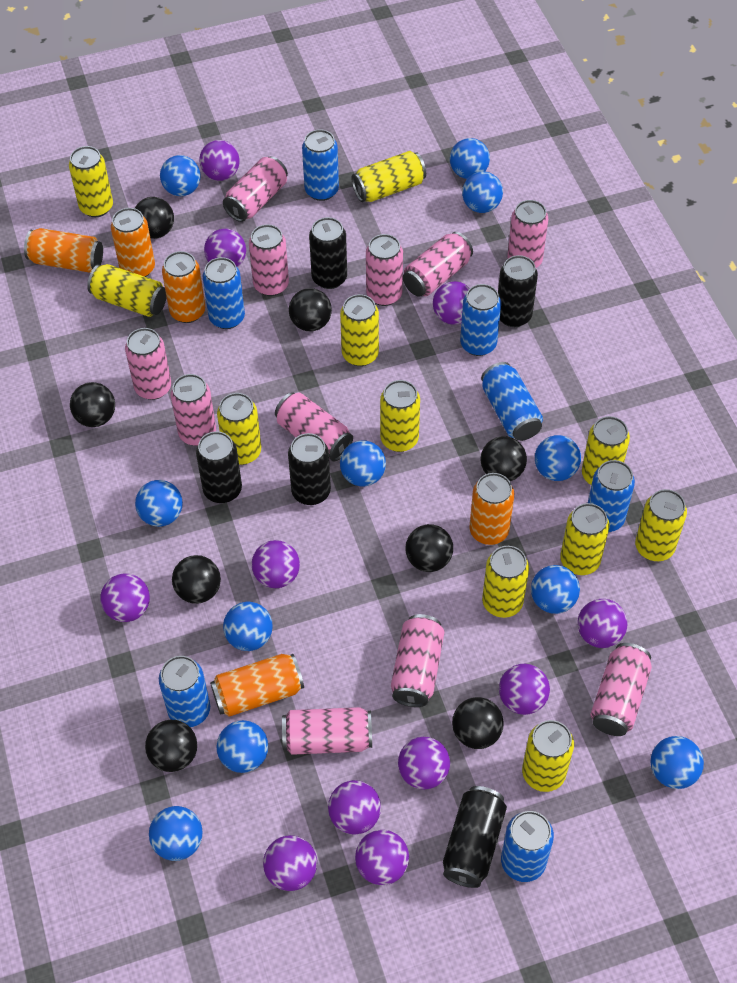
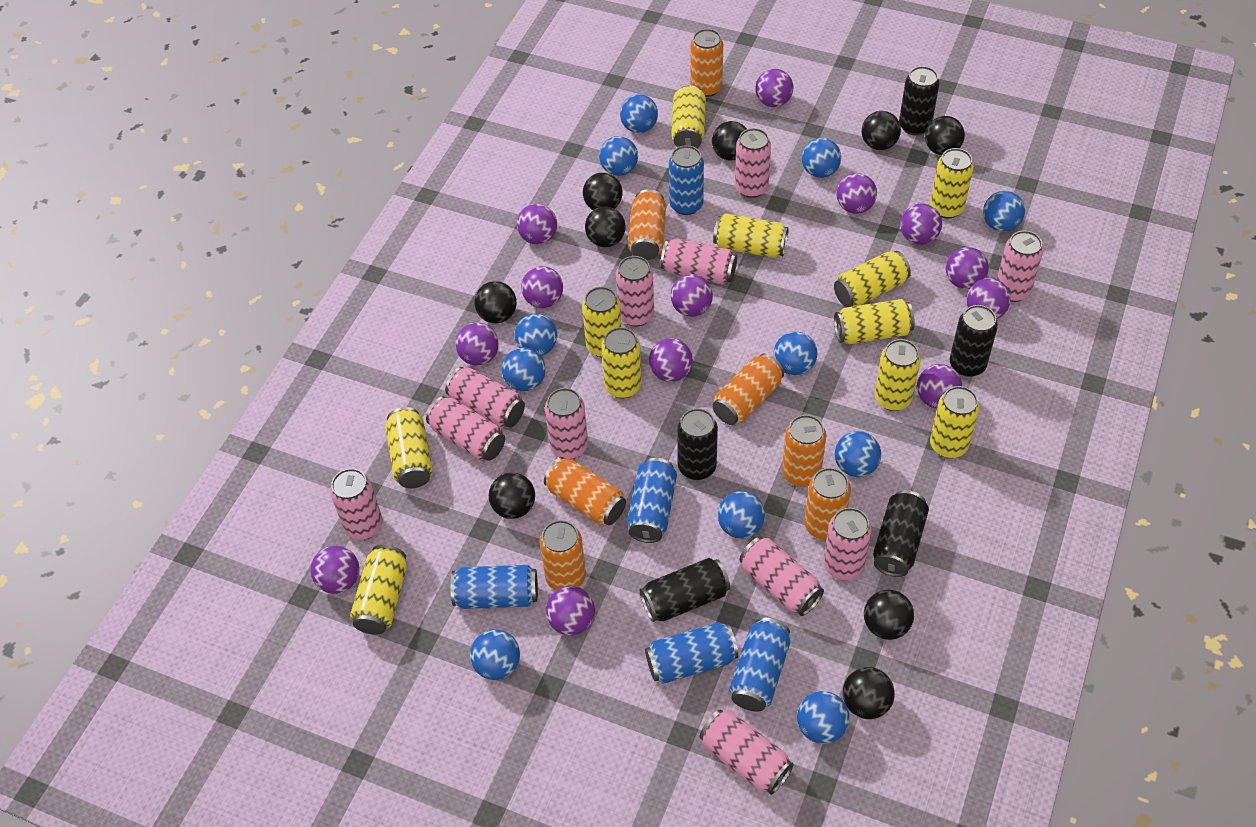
black ball: 8 -> 9
blue can: 7 -> 5
orange can: 5 -> 7
purple ball: 11 -> 13

